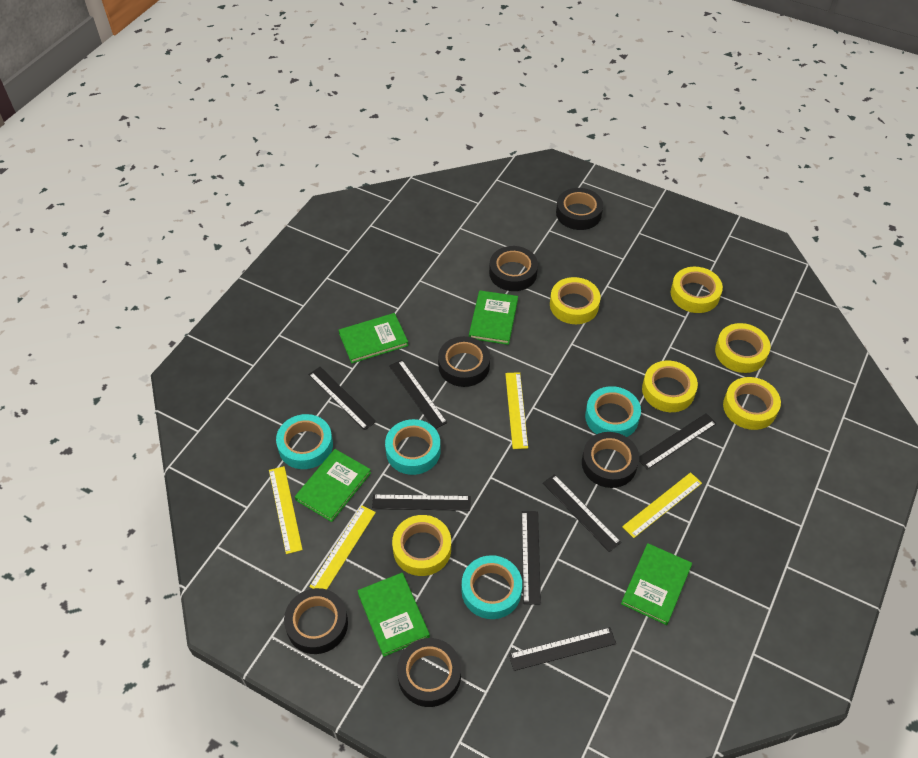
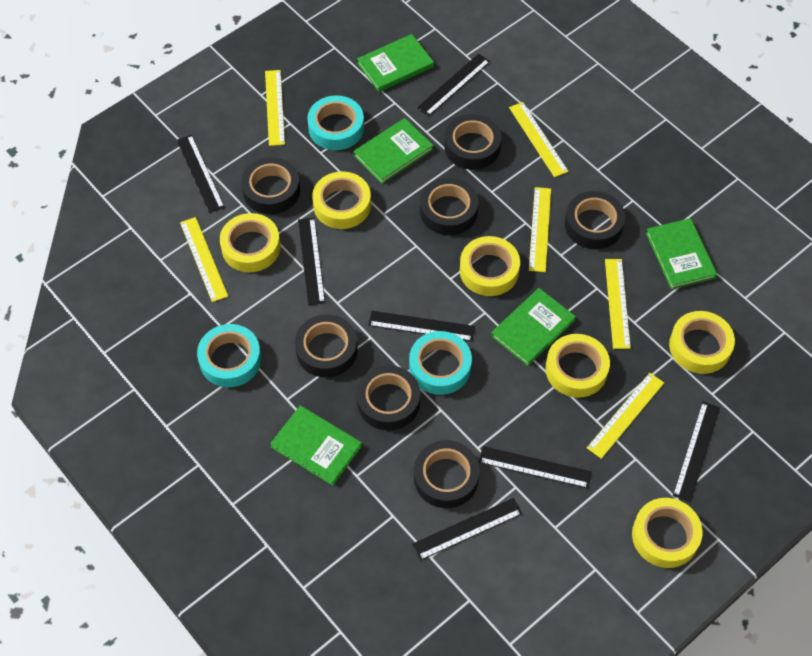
black tape: 6 -> 7
turquoise tape: 4 -> 3
yellow ruler: 4 -> 6

